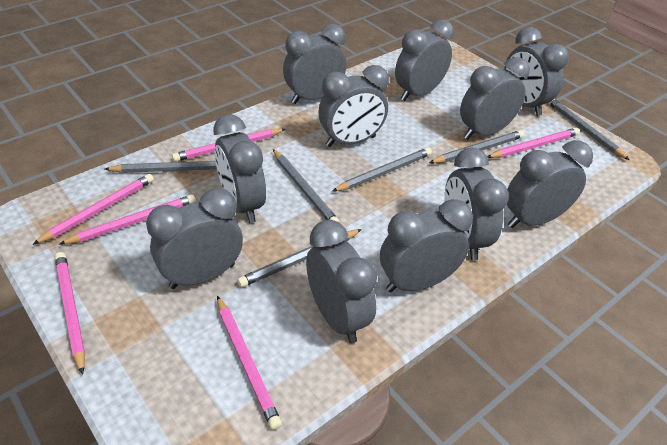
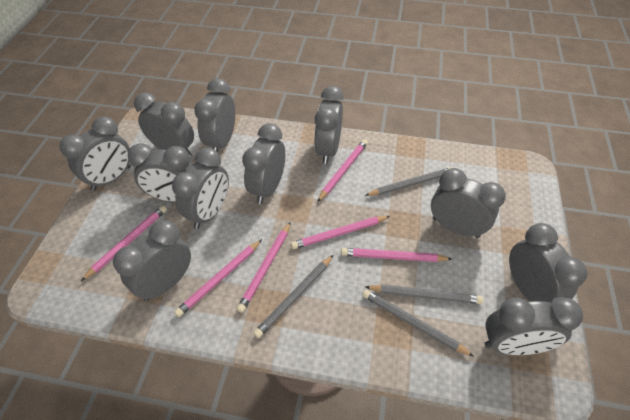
grey pencil: 6 -> 4

